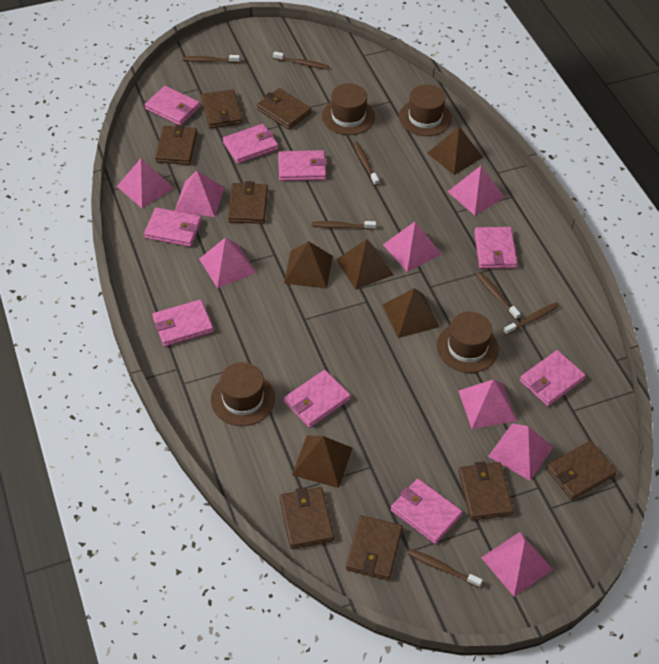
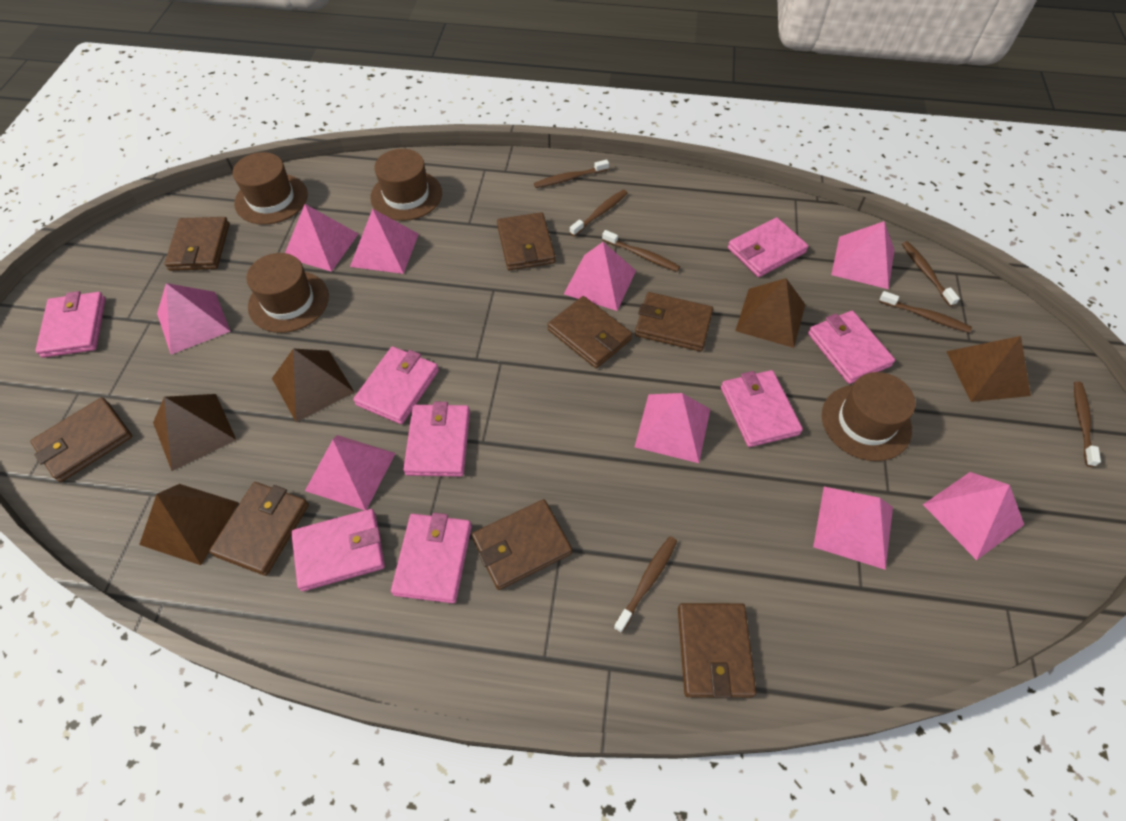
pink pyramid: 8 -> 9
pink wallet: 9 -> 8

